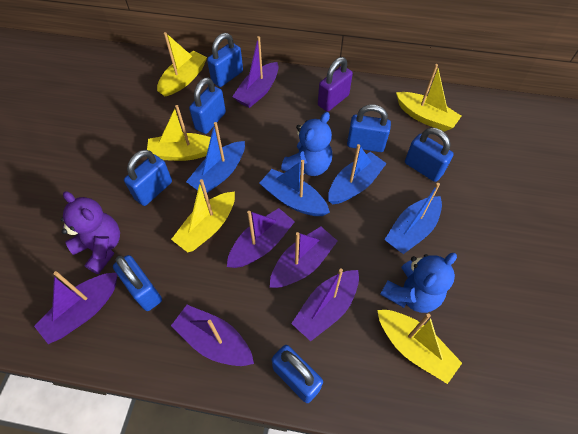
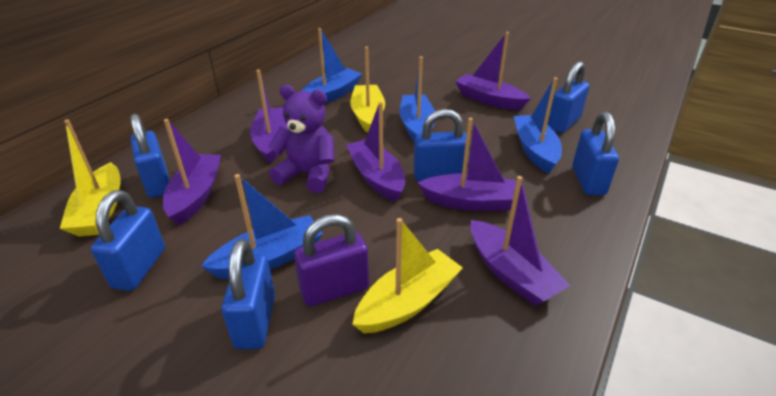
blue padlock: 7 -> 6
blue teddy bear: 2 -> 0
yellow boat: 5 -> 3

